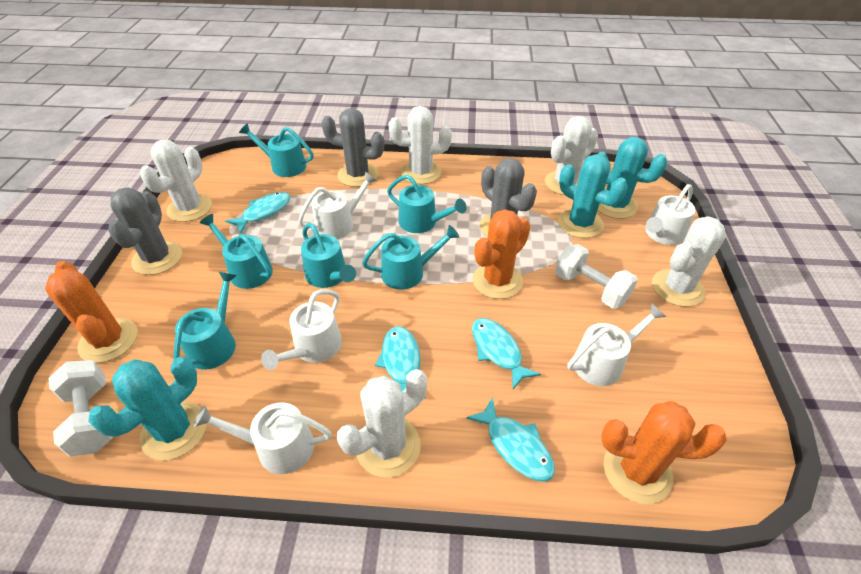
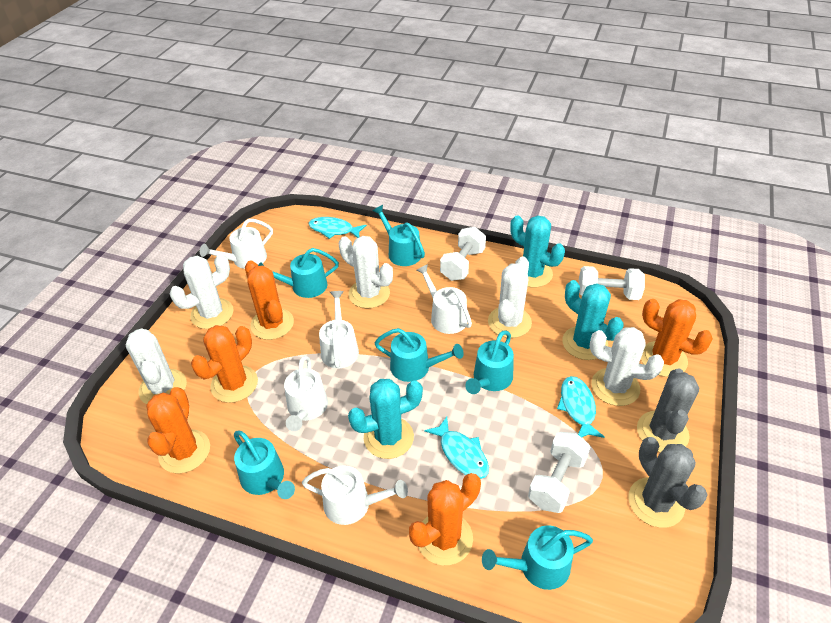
grey cactus: 3 -> 2
orange cactus: 3 -> 5
turquoise fish: 4 -> 3
white dumbbell: 2 -> 3

